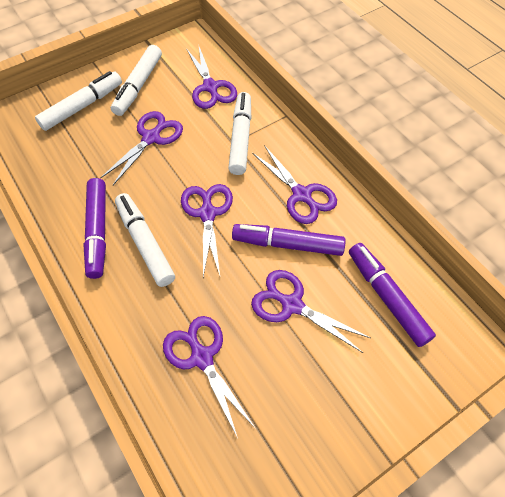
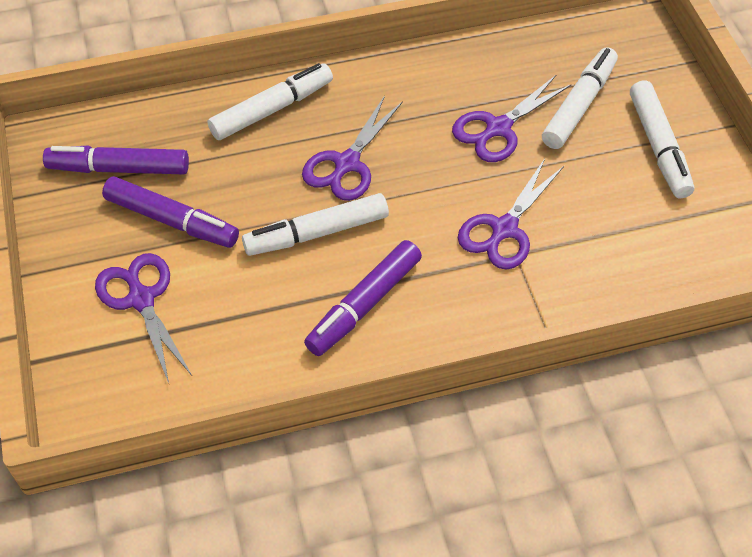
purple scissors: 6 -> 4

